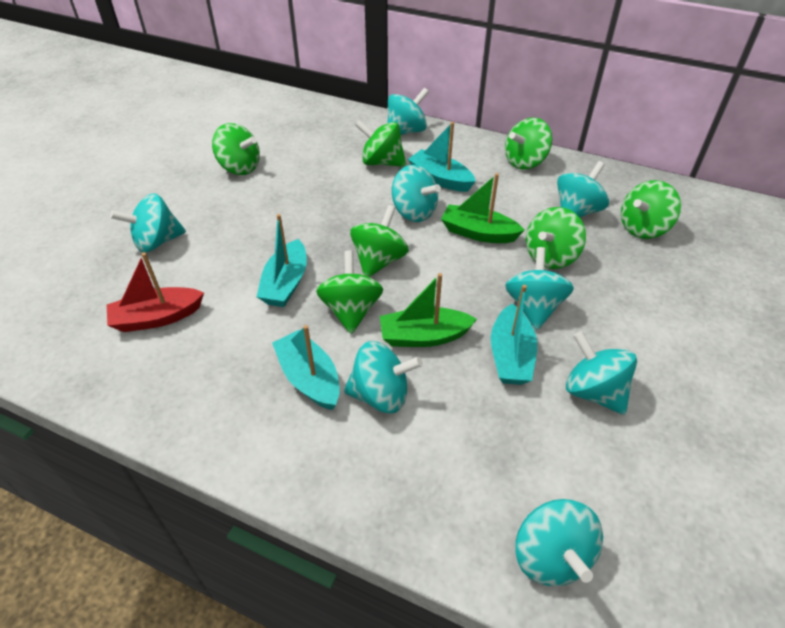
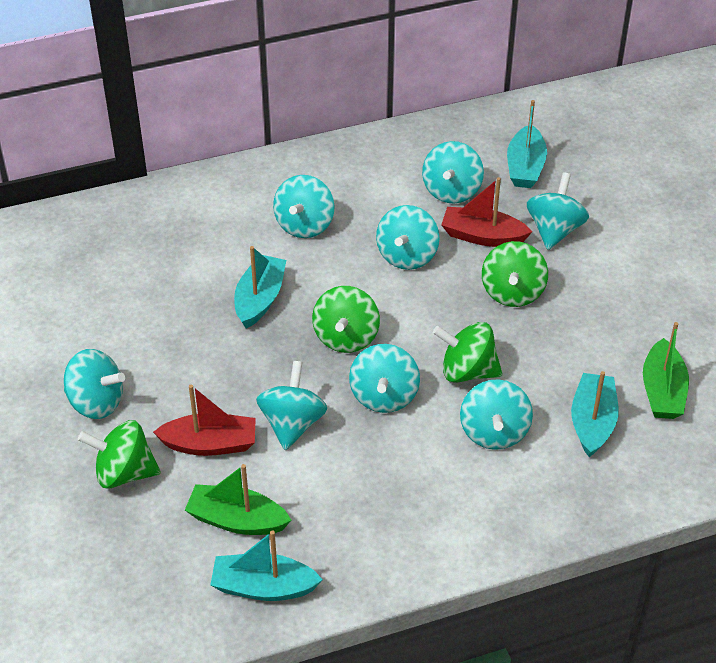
green spinning top: 7 -> 4
red boat: 1 -> 2

